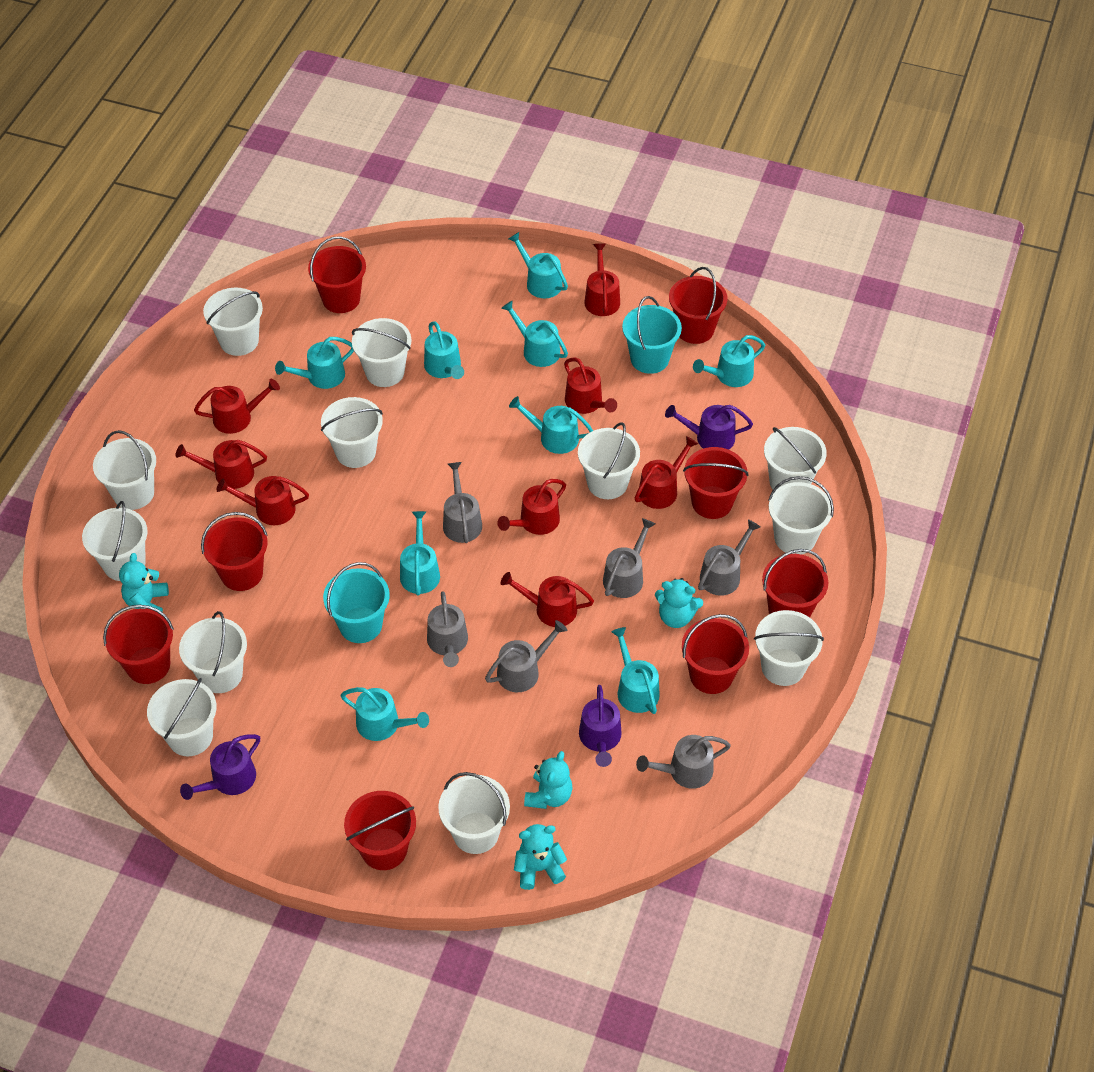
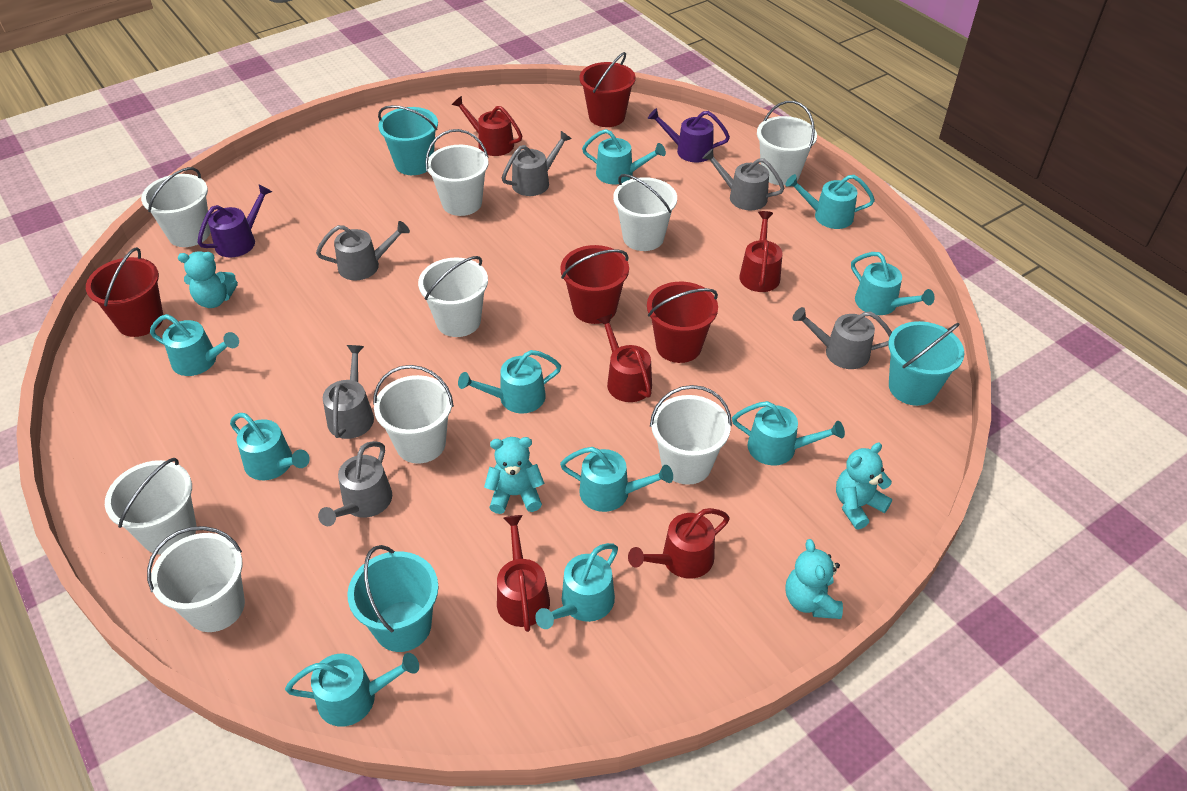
purple watering can: 3 -> 2
red bucket: 8 -> 4
red watering can: 8 -> 5
turquoise bucket: 2 -> 3
turquoise watering can: 9 -> 10
white bucket: 12 -> 9

